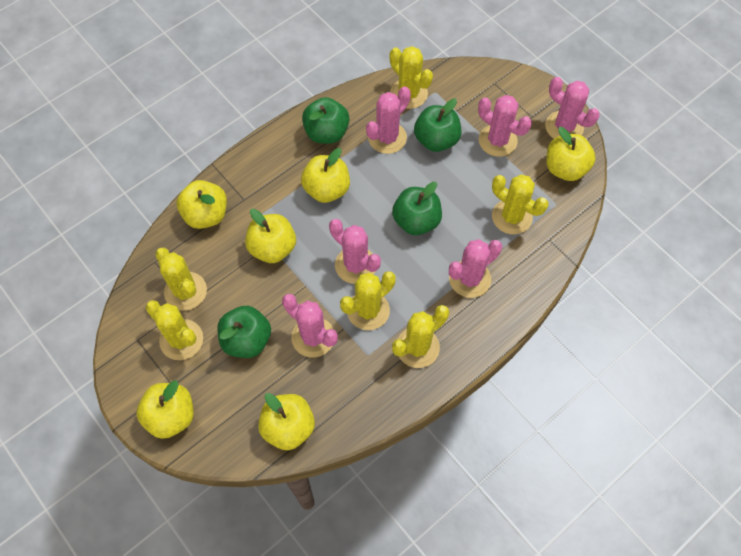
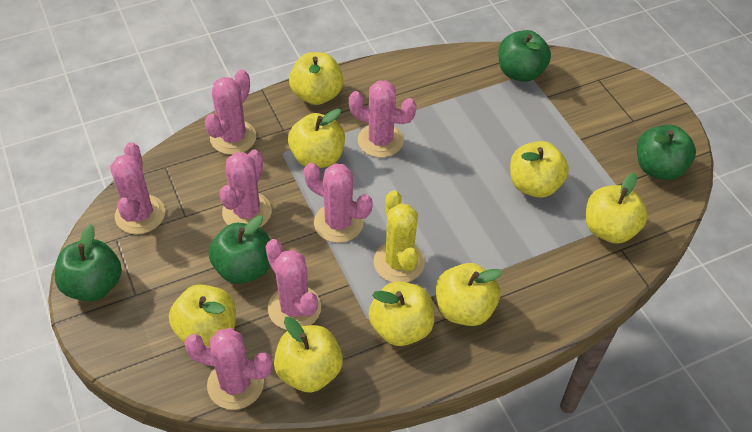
pink cactus: 6 -> 7
yellow apple: 6 -> 8
yellow cactus: 6 -> 1

